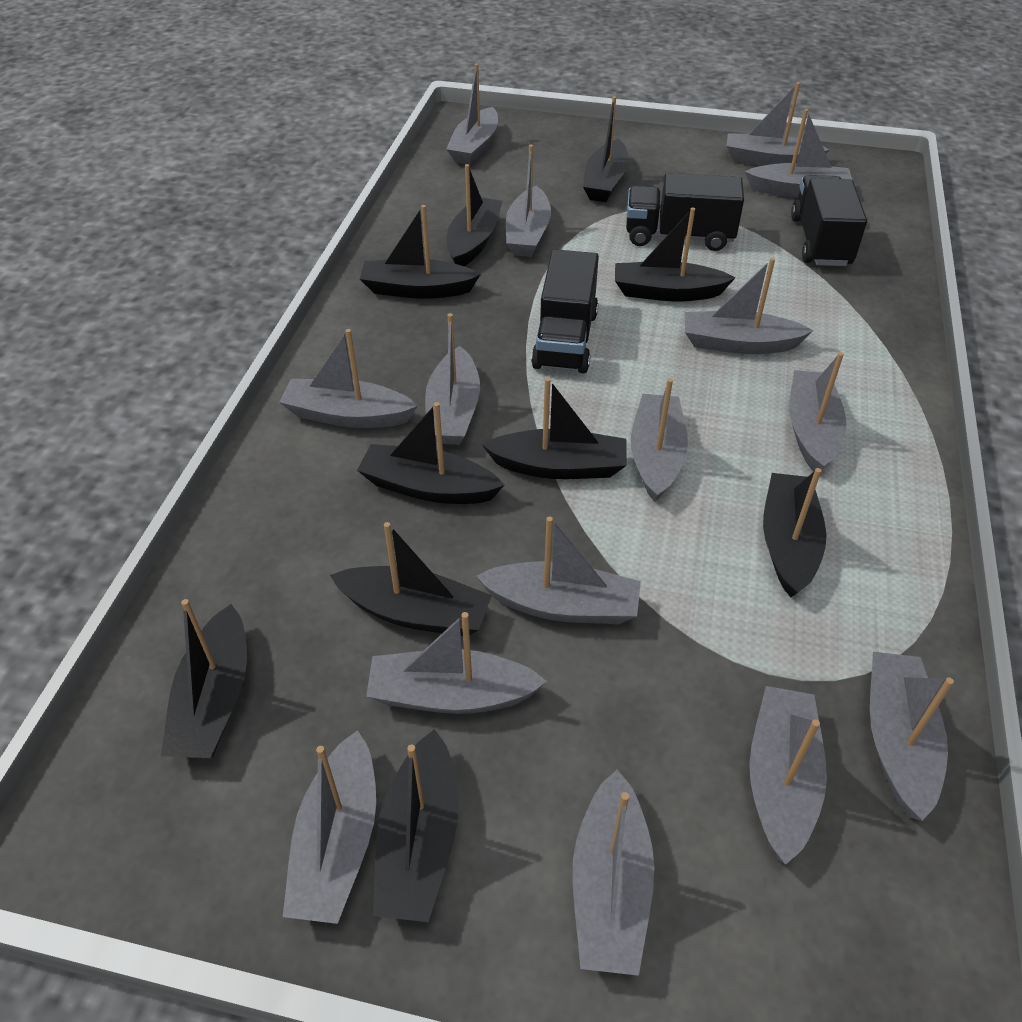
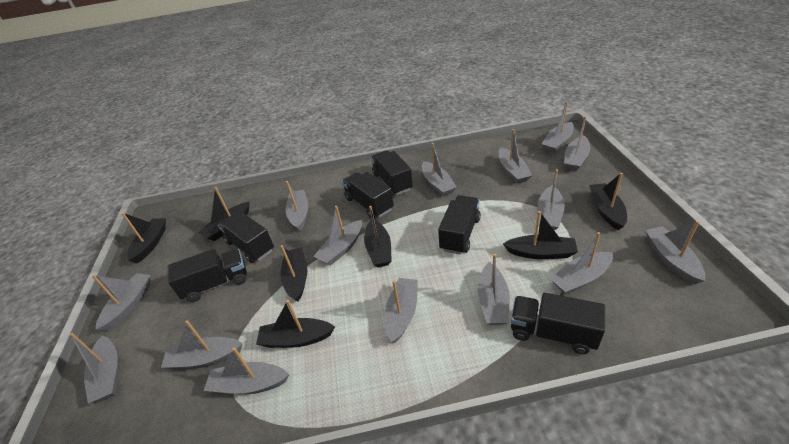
black boat: 10 -> 7
black truck: 3 -> 6

